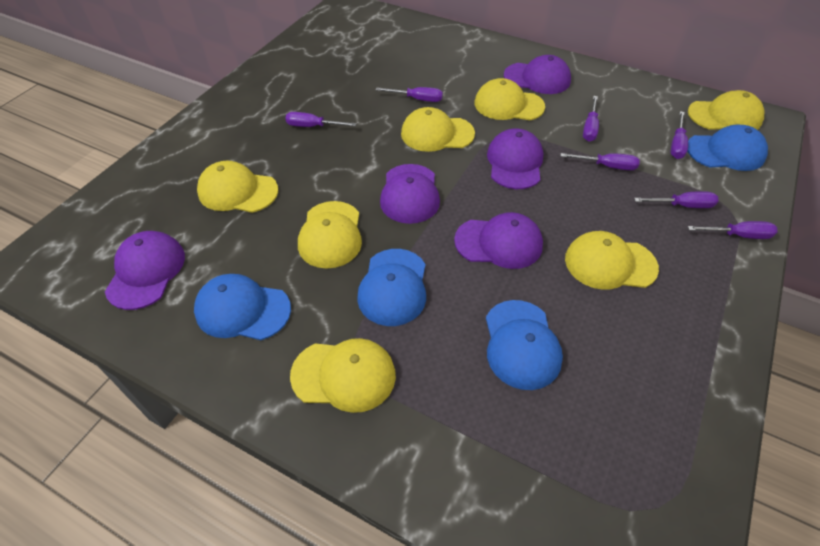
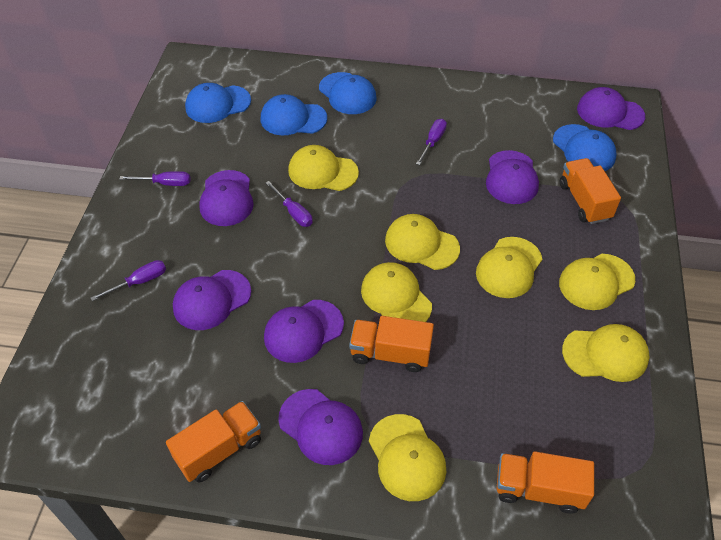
orange truck: 0 -> 4
purple cap: 5 -> 6
purple screwdriver: 7 -> 4

